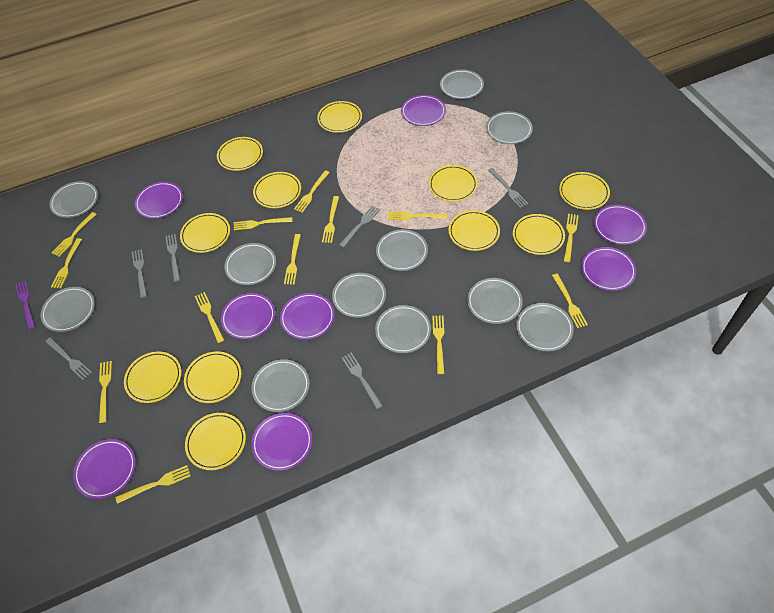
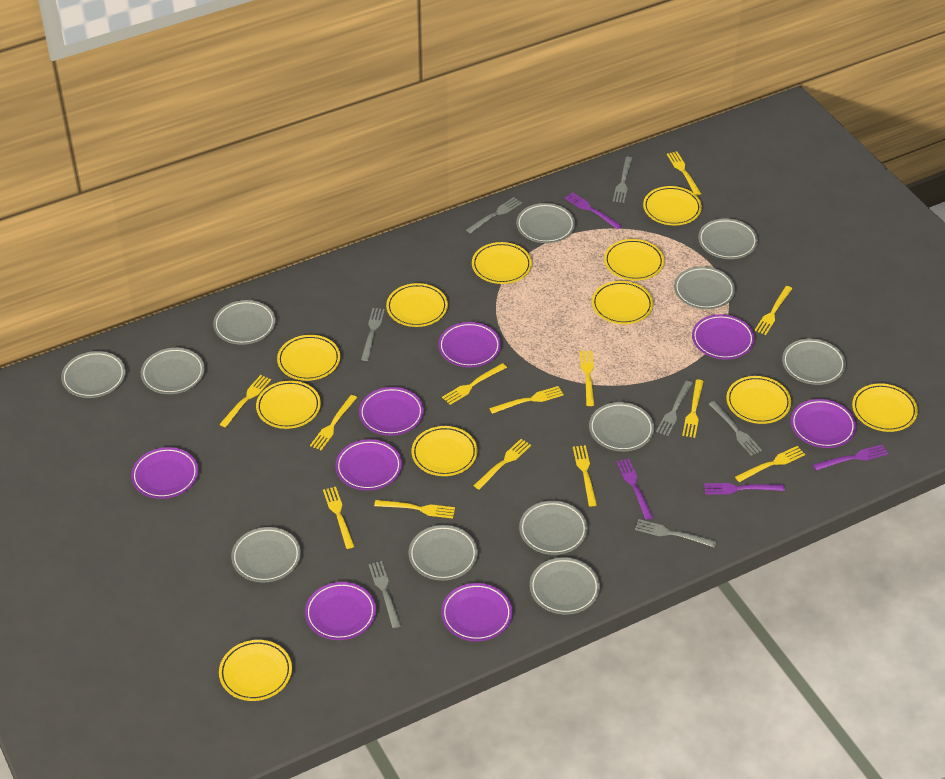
grey fork: 6 -> 7
grey plate: 11 -> 12
purple fork: 1 -> 4

